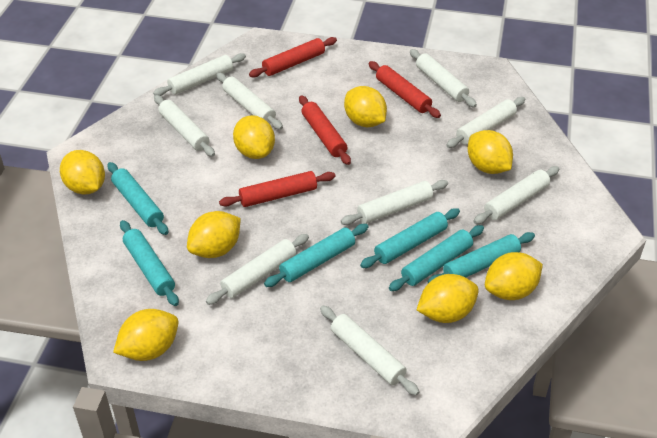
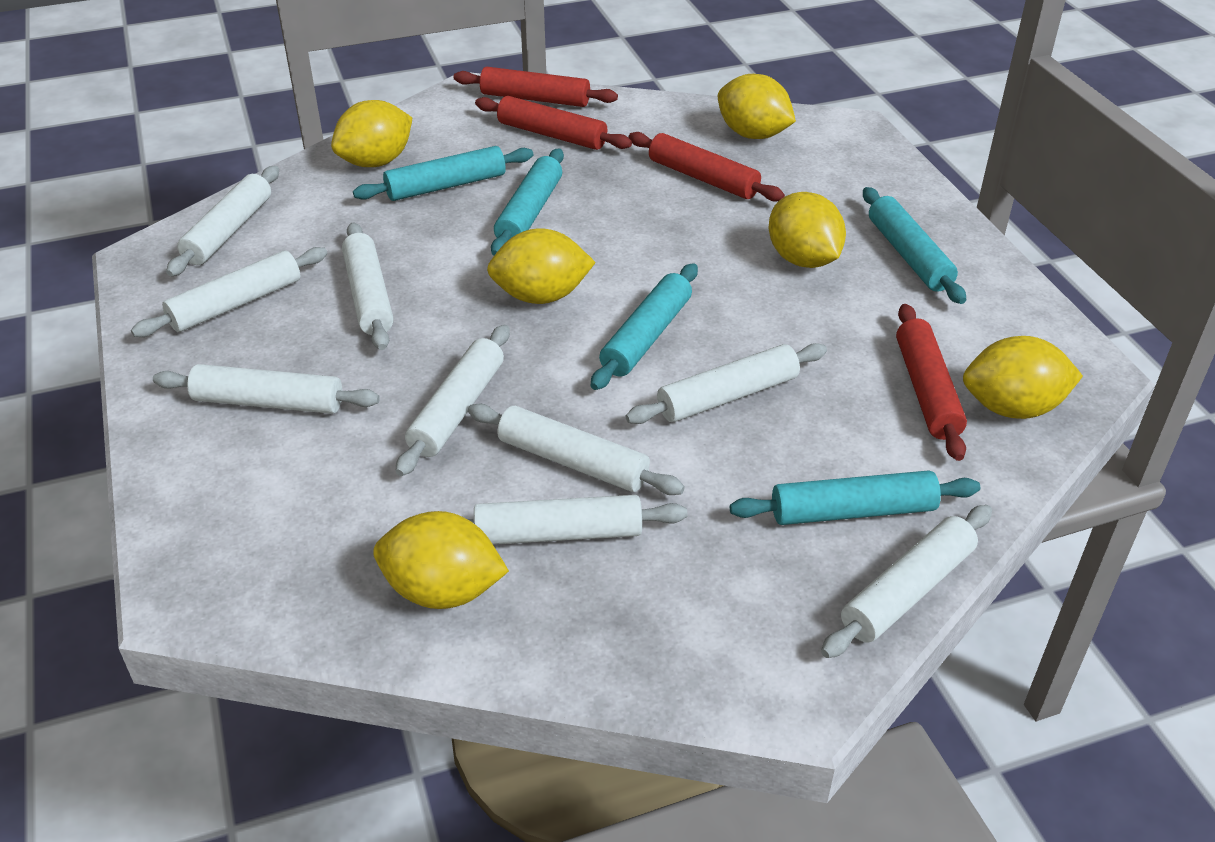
turquoise rolling pin: 6 -> 5
yellow lemon: 8 -> 6

